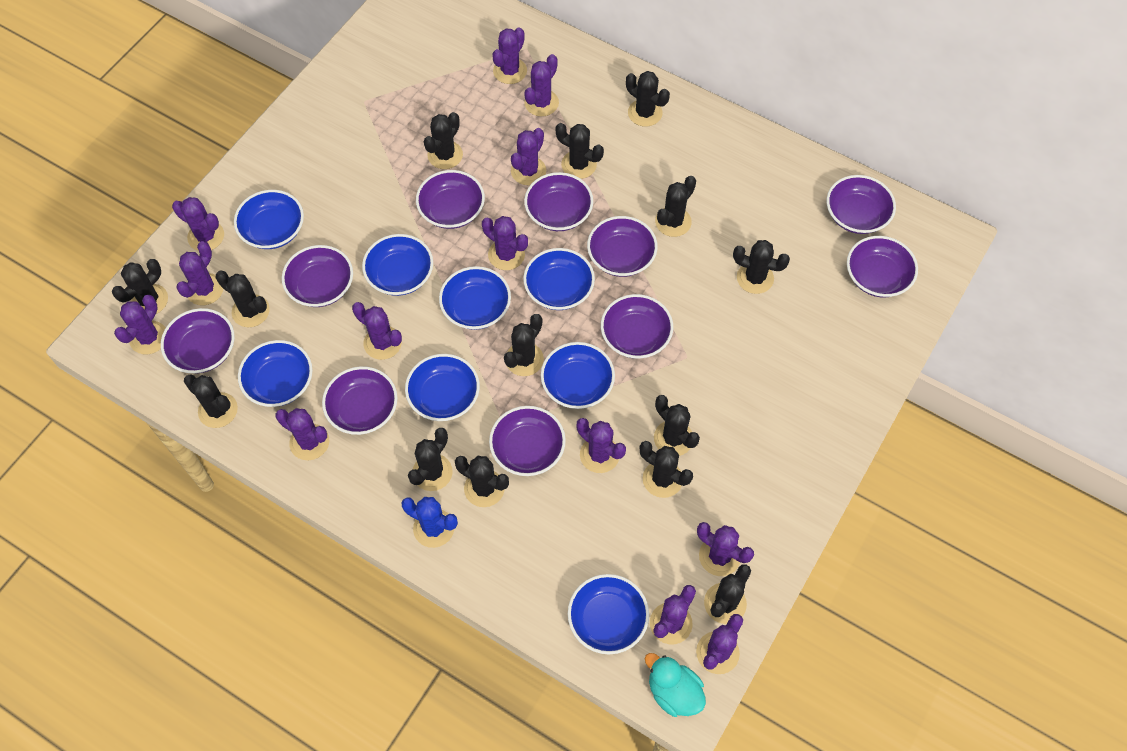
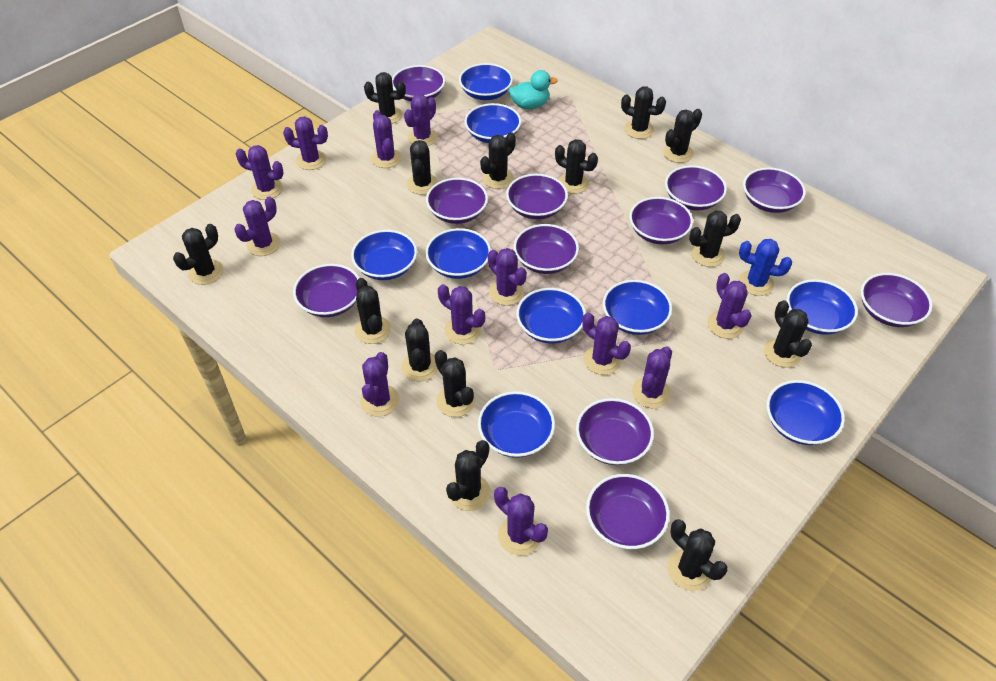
blue bowl: 8 -> 9
purple bowl: 10 -> 11
purple cactus: 13 -> 12

